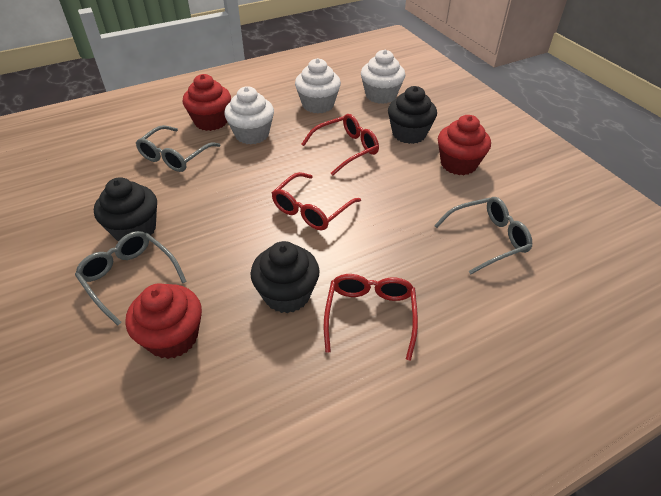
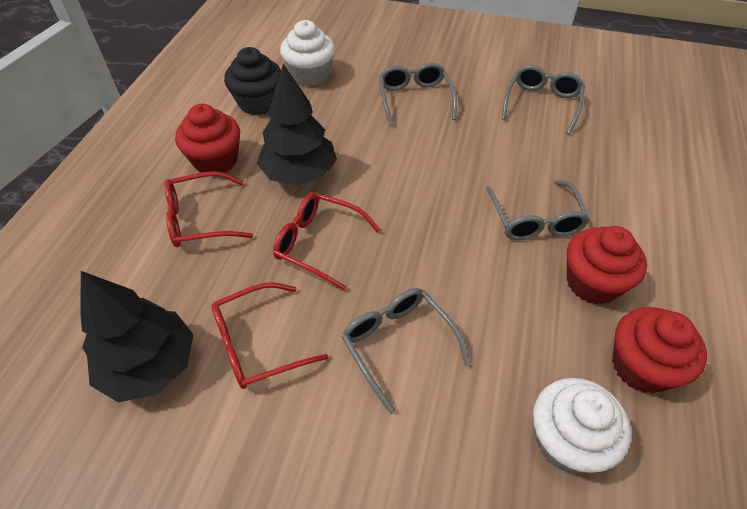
black cupcake: 3 -> 1
black tree: 0 -> 2
grey glasses: 3 -> 4
white cupcake: 3 -> 2

